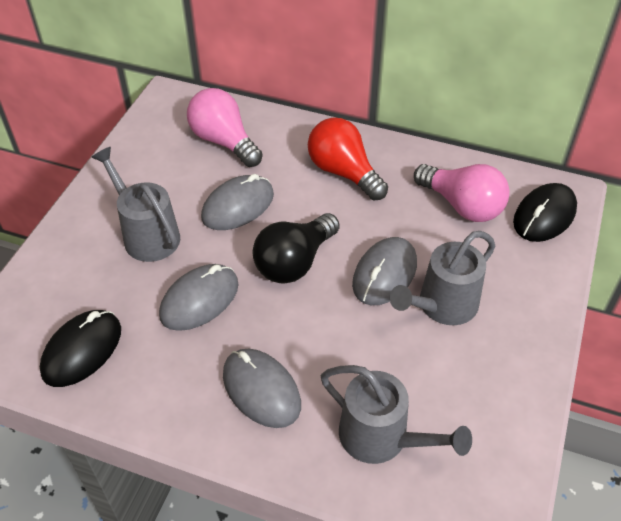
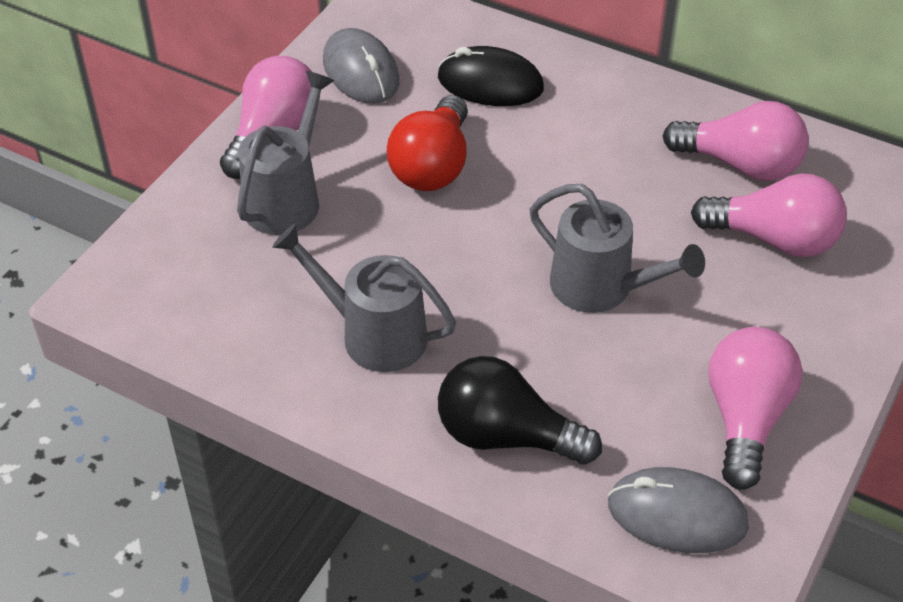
black mouse: 2 -> 1
grey mouse: 4 -> 2
pink light bulb: 2 -> 4

